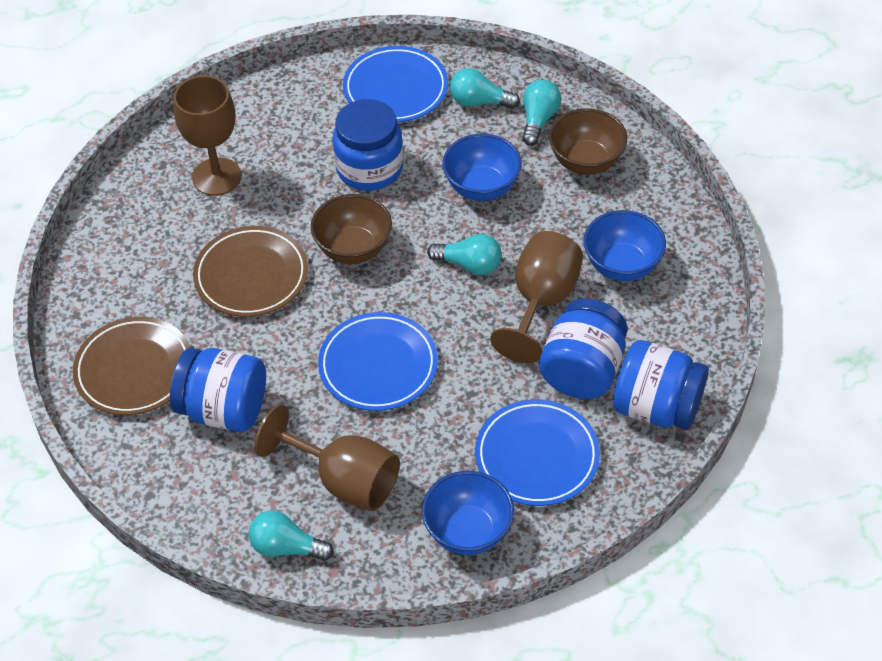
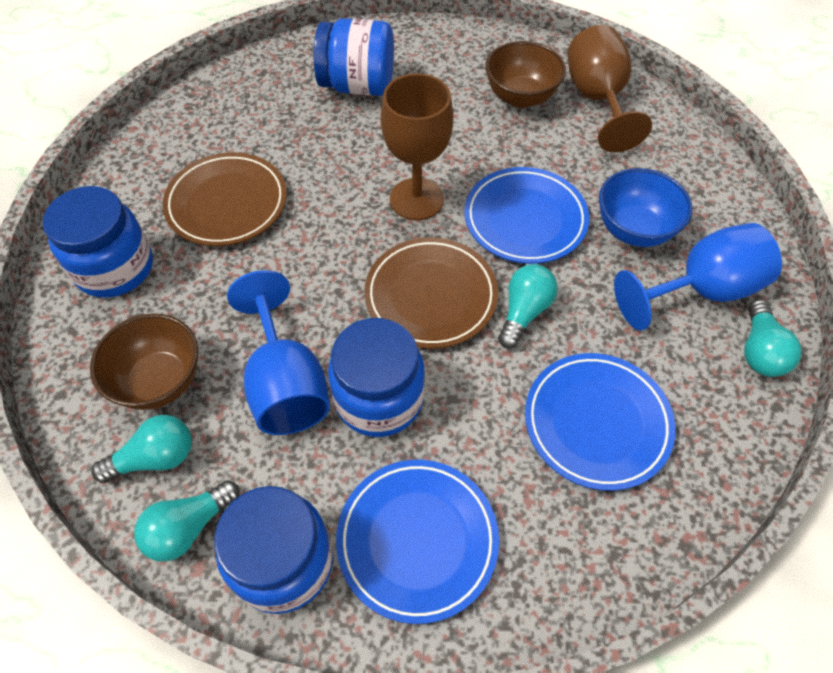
blue bowl: 3 -> 1
blue goblet: 0 -> 2
brown goblet: 3 -> 2

